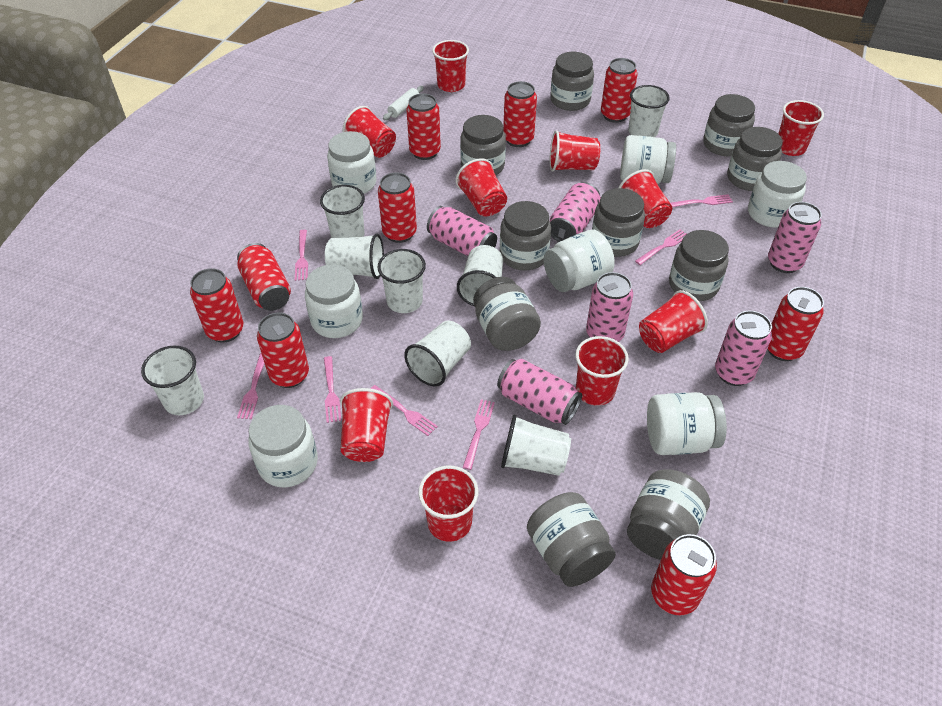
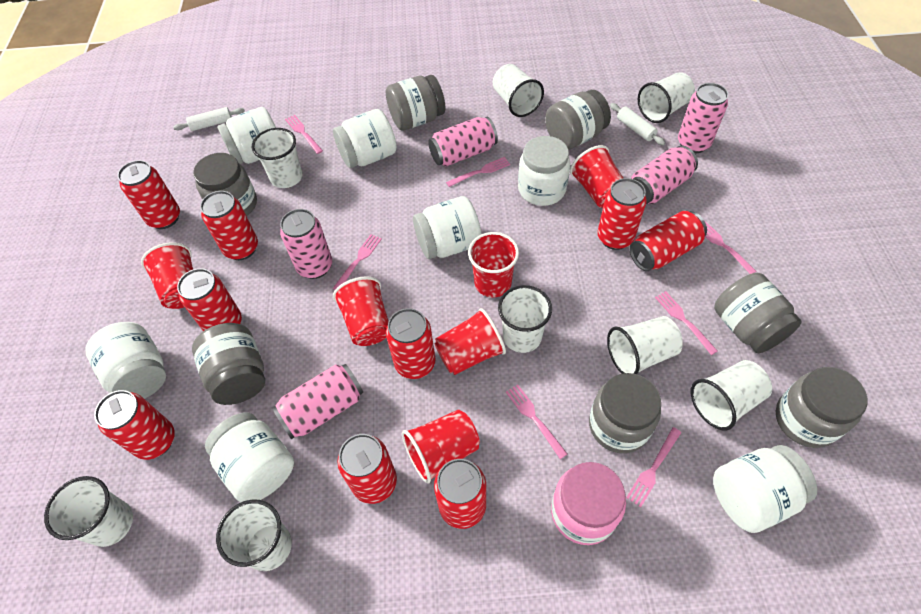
grey jar: 10 -> 7
pink can: 6 -> 5
pink jar: 0 -> 1
red cup: 10 -> 6
white rolling pin: 1 -> 2

